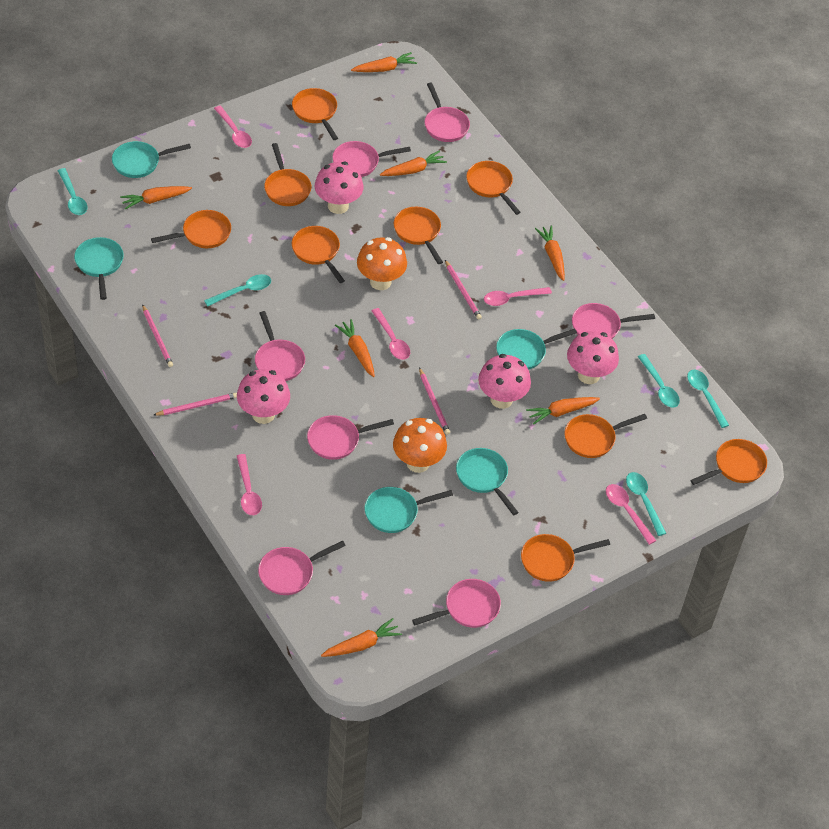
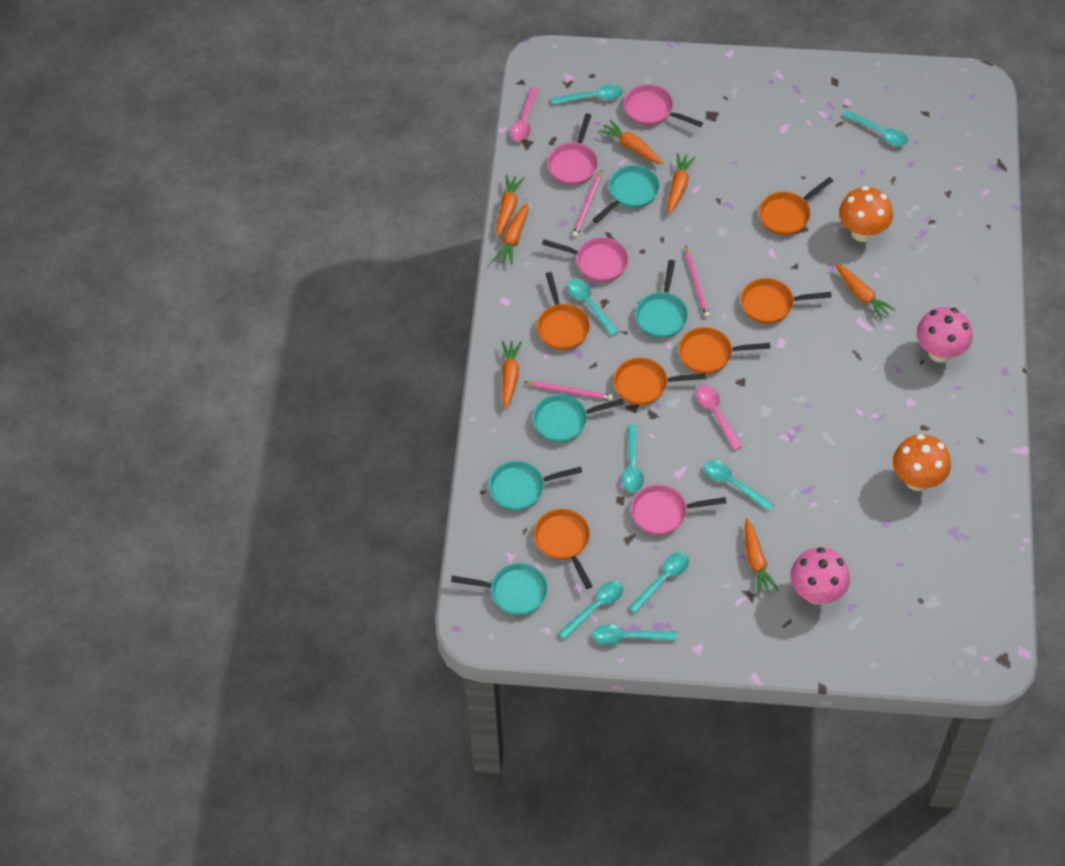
orange pan: 9 -> 6
pink mushroom: 4 -> 2
pink pan: 7 -> 4
pink pencil: 4 -> 3
pink spoon: 5 -> 2
turquoise spoon: 5 -> 8

